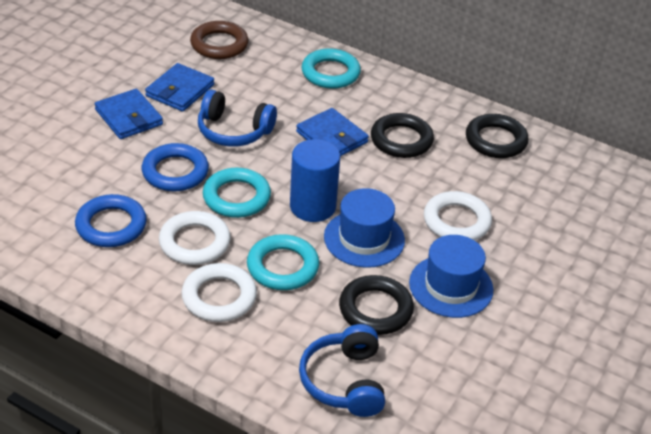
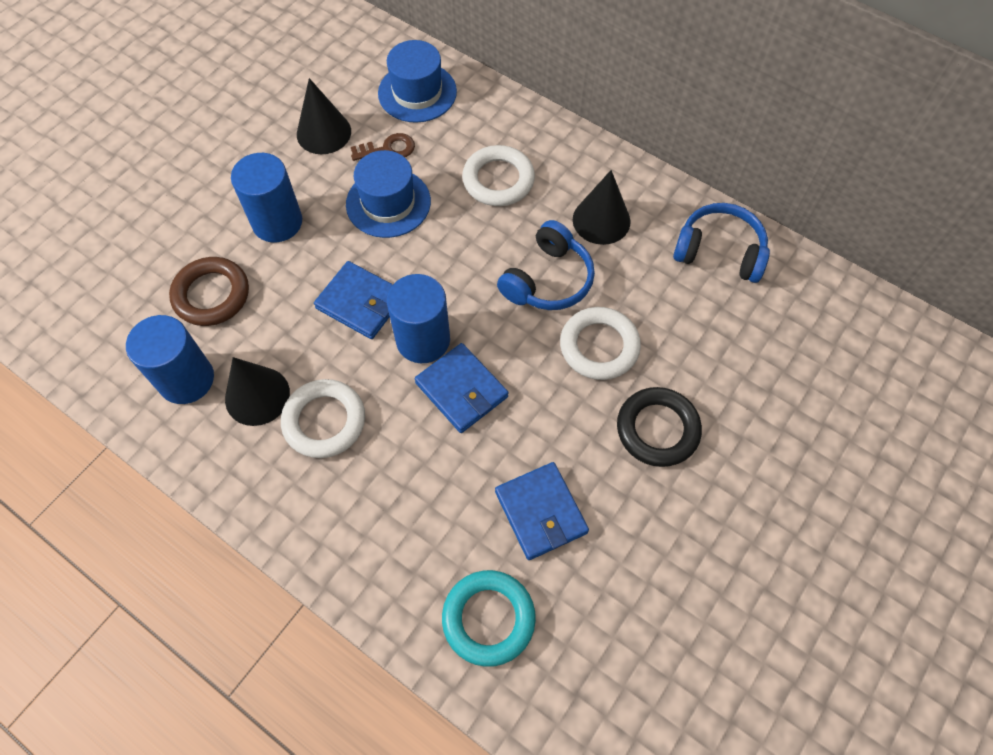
black cone: 0 -> 3
black ring: 3 -> 1
blue cylinder: 1 -> 3
blue ring: 2 -> 0
brown key: 0 -> 1
turquoise ring: 3 -> 1

